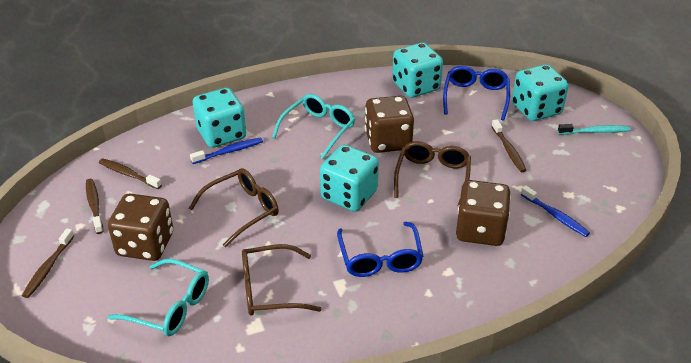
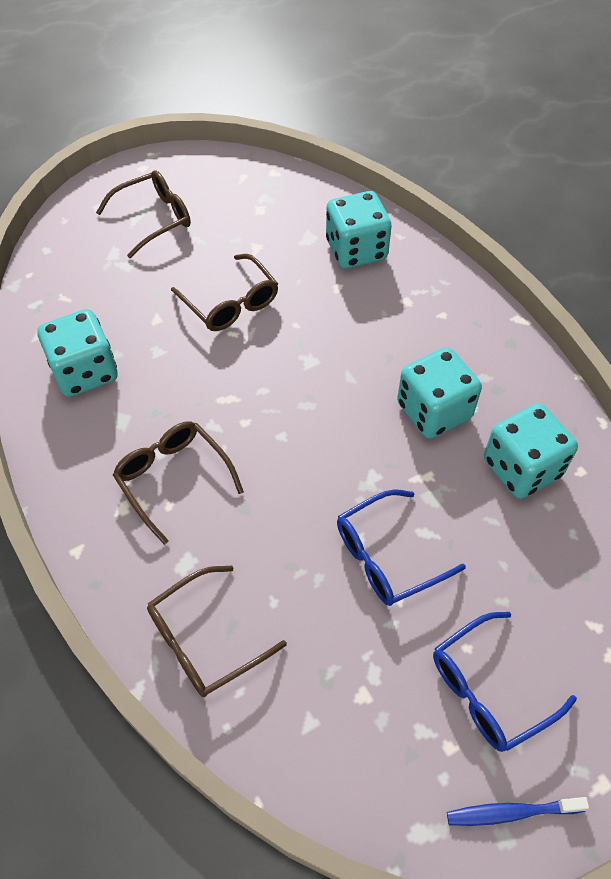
blue toothbrush: 2 -> 1
brown dice: 3 -> 0
brown glasses: 3 -> 4
brown toothbrush: 4 -> 0
turquoise glasses: 2 -> 0
turquoise toothbrush: 1 -> 0

